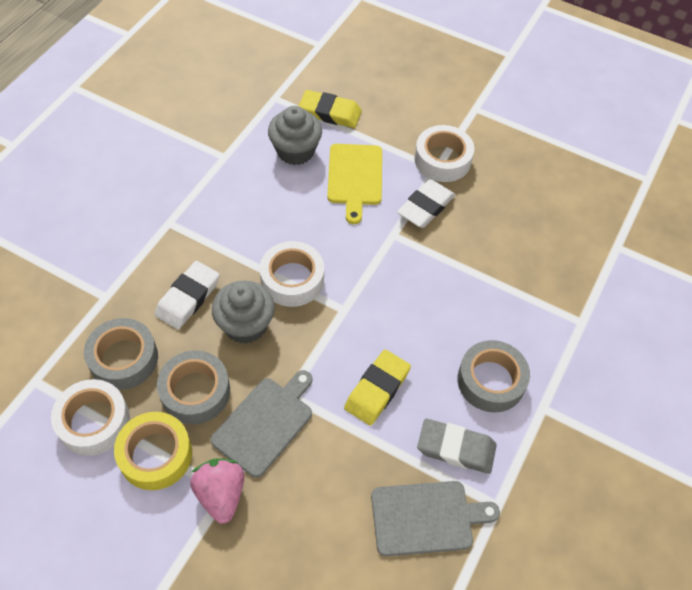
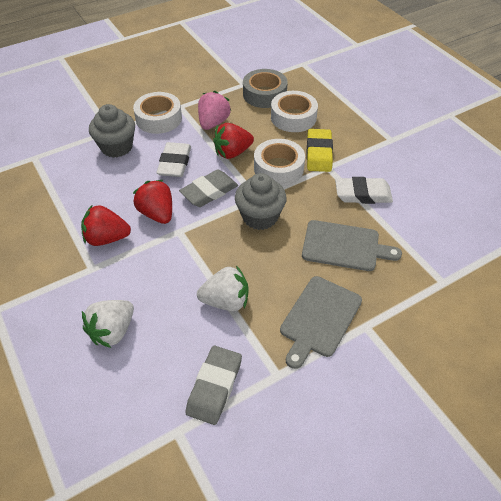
grey eraser: 1 -> 2
grey tape: 3 -> 1
red strawberry: 0 -> 3
white strawberry: 0 -> 2
yellow cutting board: 1 -> 0
yellow eraser: 2 -> 1
yellow tape: 1 -> 0

